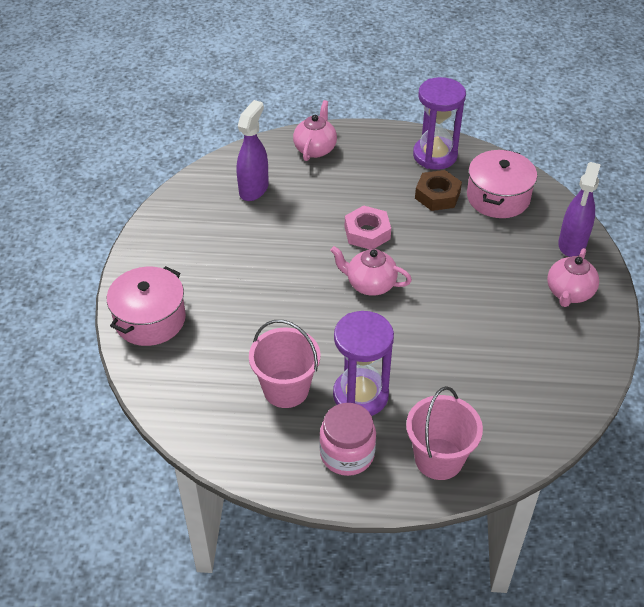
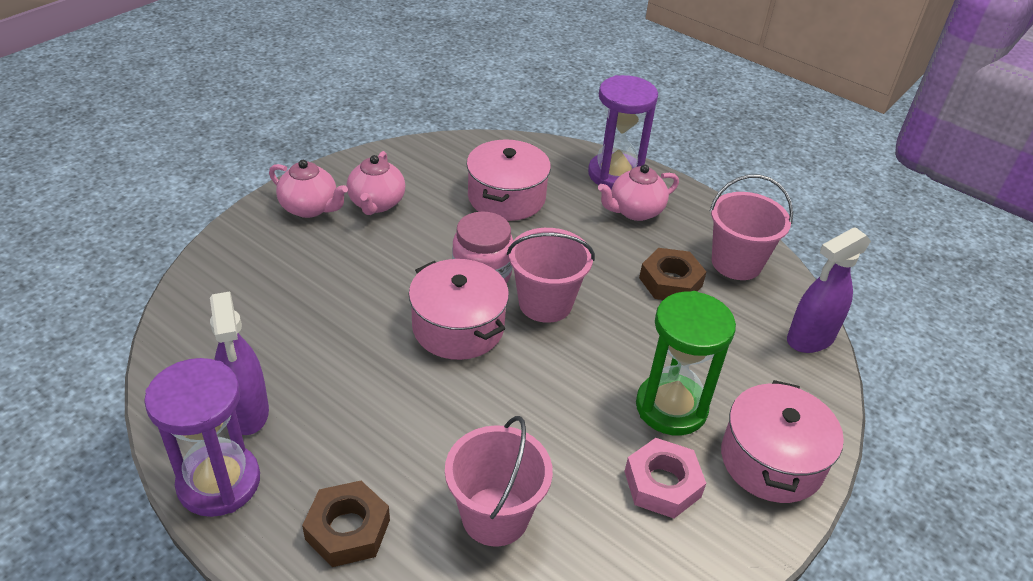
brown nut: 1 -> 2
green hourglass: 0 -> 1
pink bucket: 2 -> 3
pink pot: 2 -> 3

